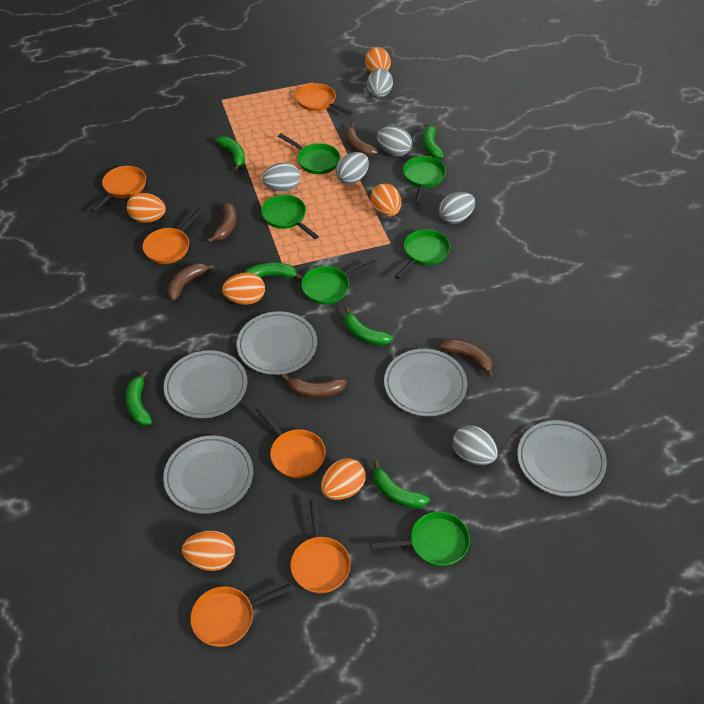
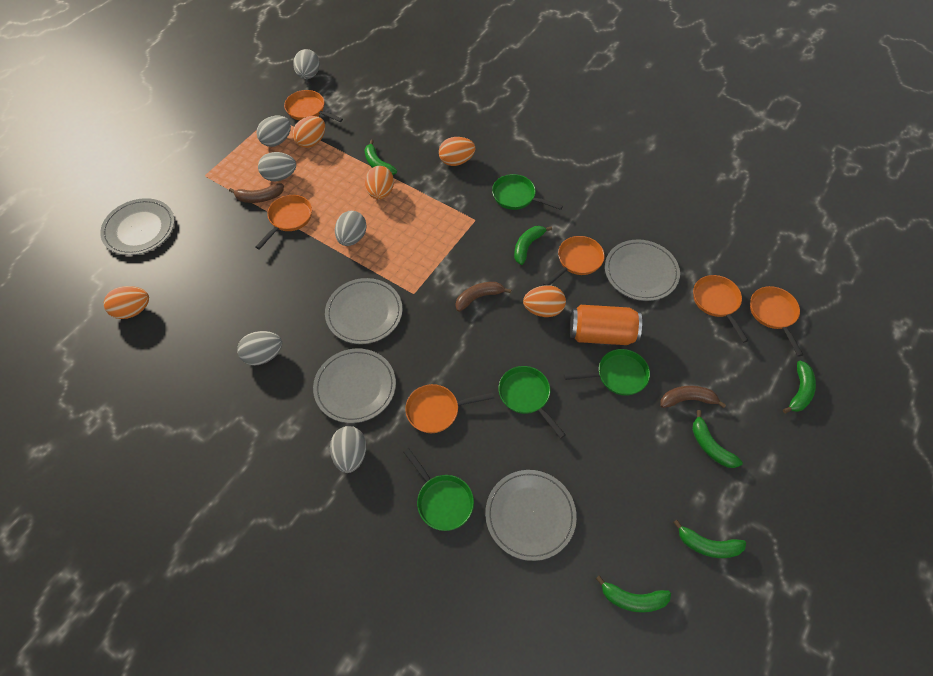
brown banana: 5 -> 3
green pan: 6 -> 4
orange can: 0 -> 1
orange egg: 6 -> 5

